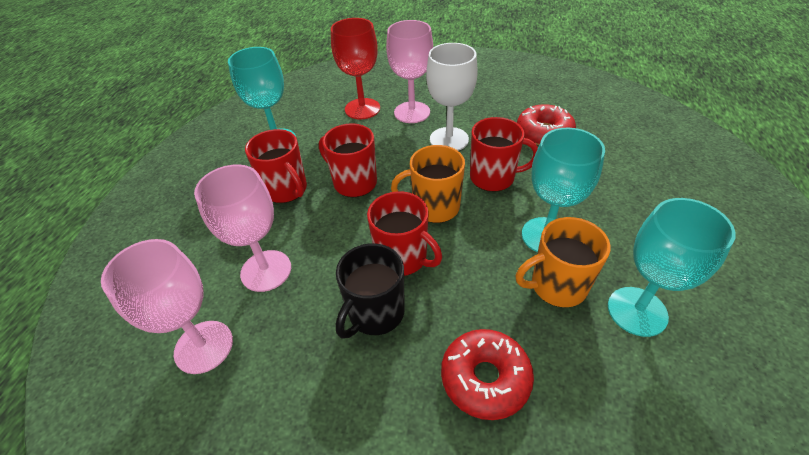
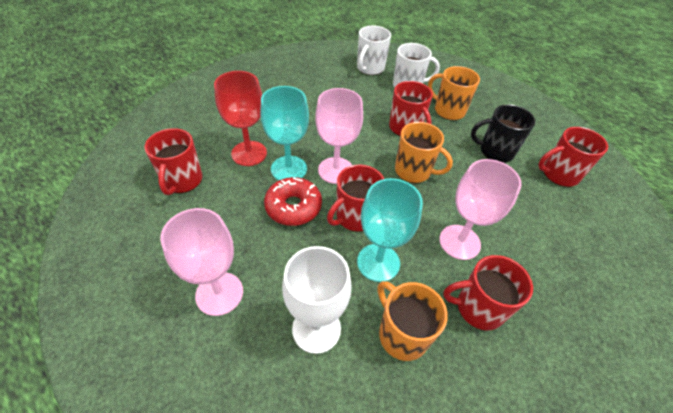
orange mug: 2 -> 3
red donut: 2 -> 1
red mug: 4 -> 5
turquoise goblet: 3 -> 2
white mug: 0 -> 2

